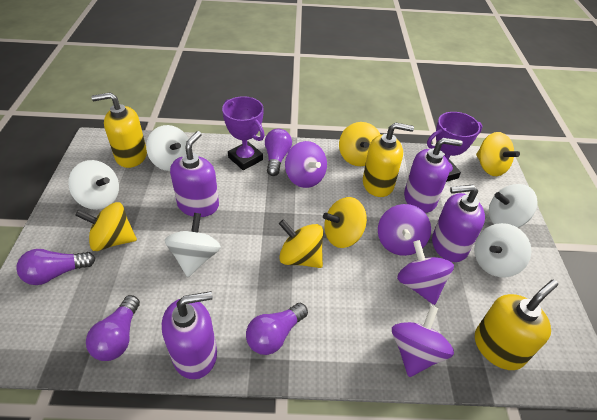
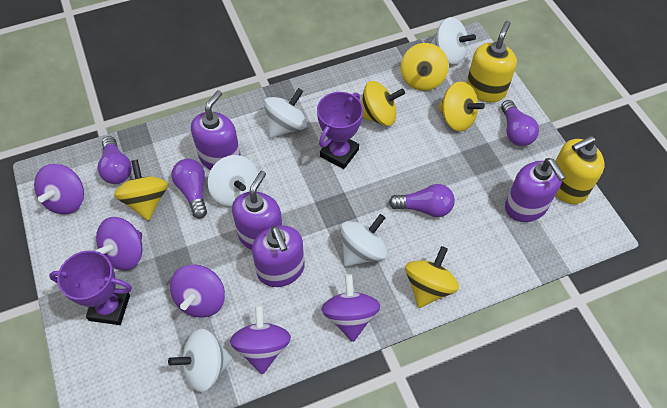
purple spinning top: 4 -> 5
yellow soap dispenser: 3 -> 2

